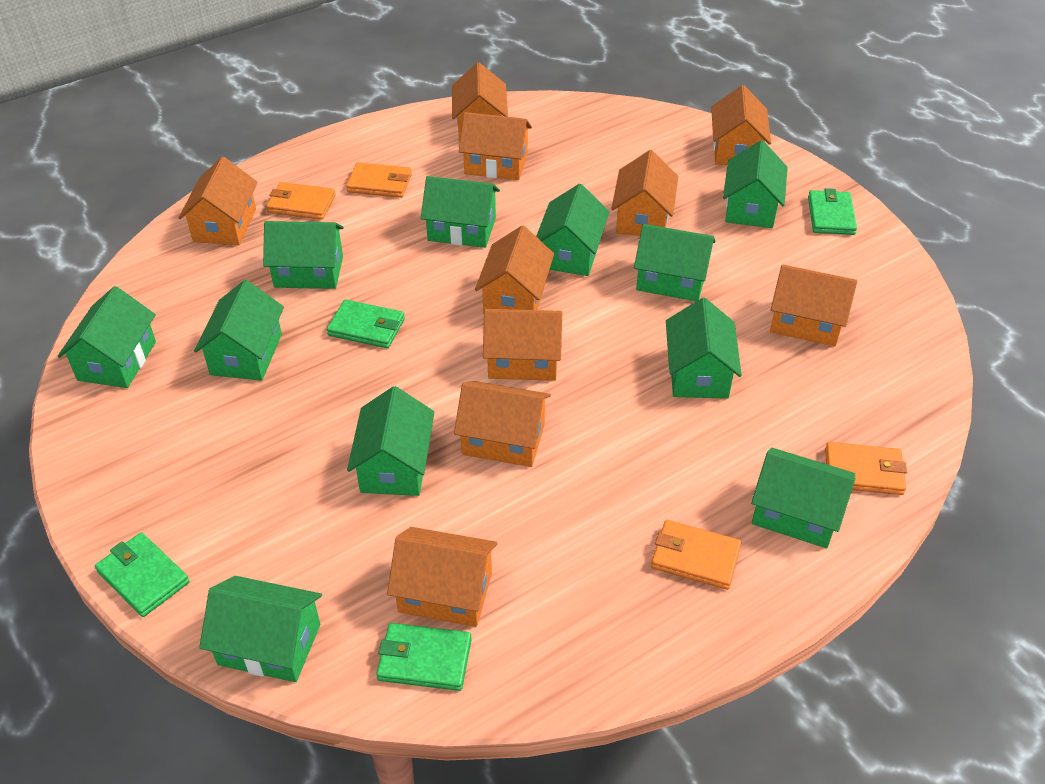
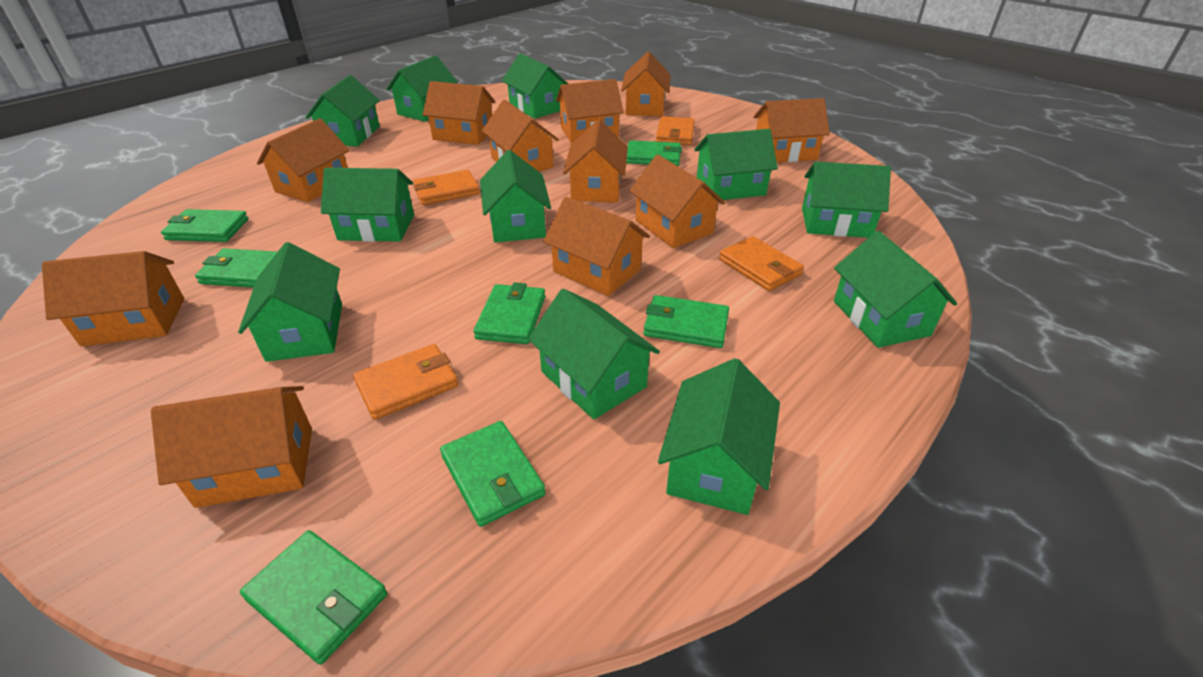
green wallet: 4 -> 7
orange house: 10 -> 11

